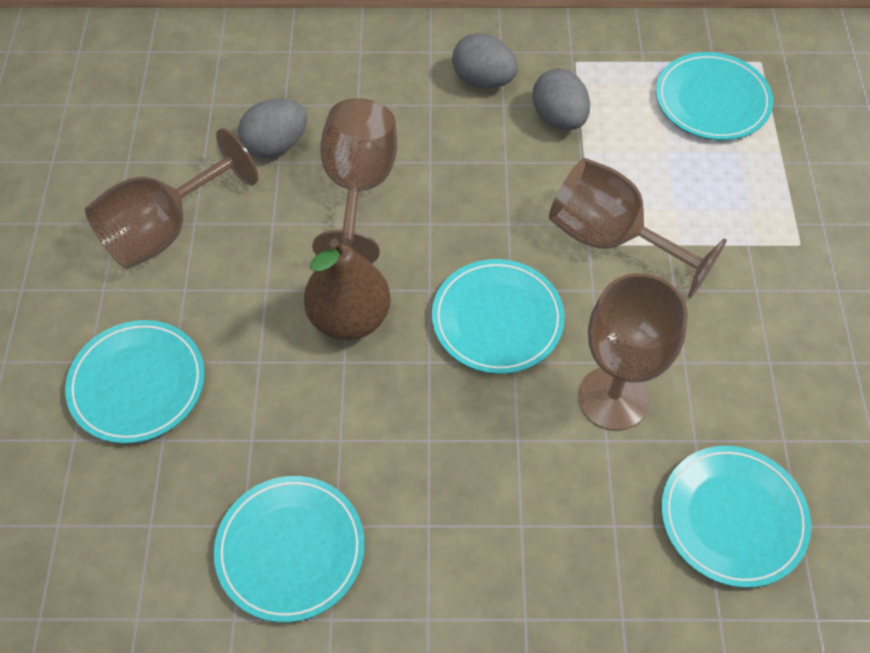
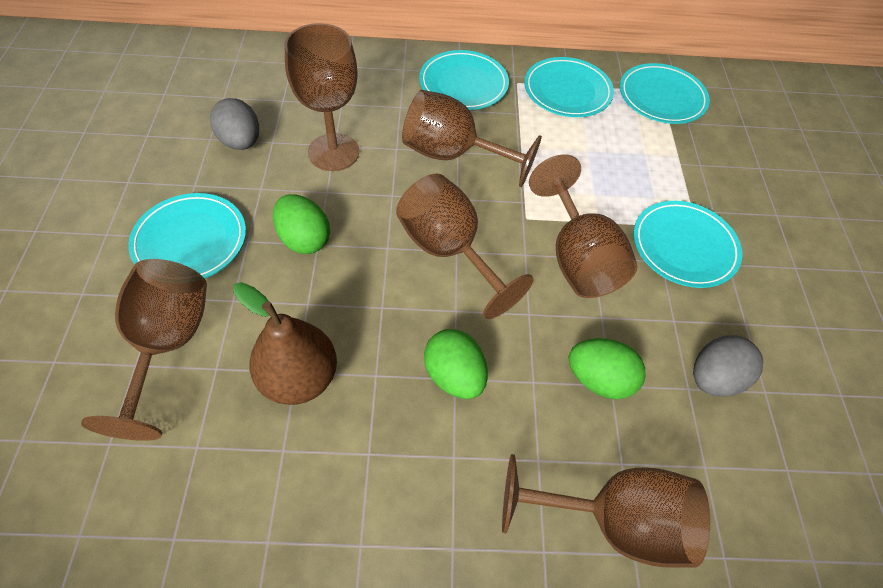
brown goblet: 4 -> 6
green egg: 0 -> 3
grey egg: 3 -> 2

